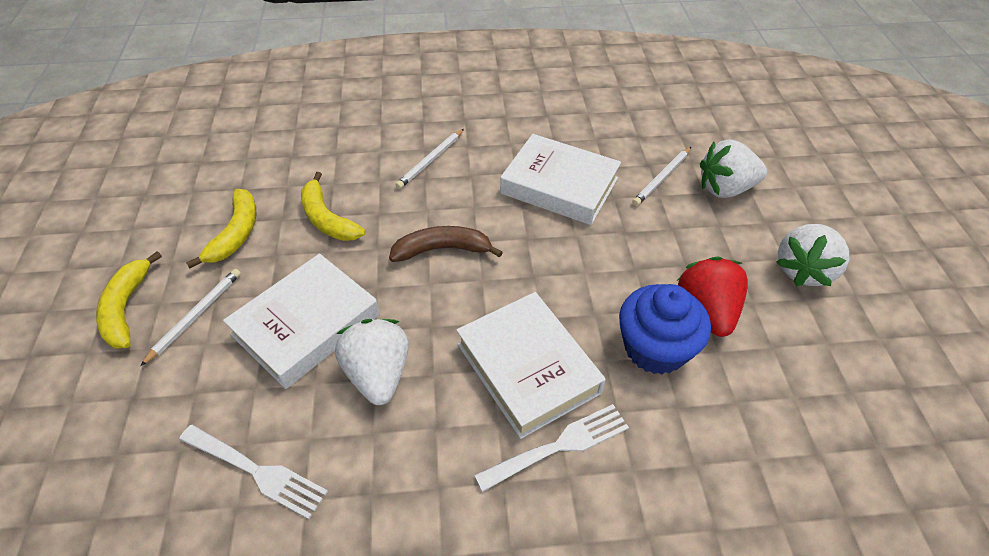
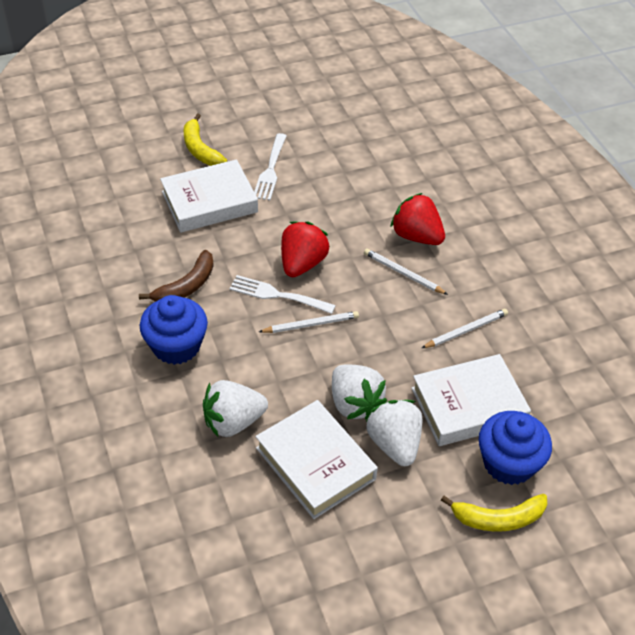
blue cupcake: 1 -> 2
red strawberry: 1 -> 2
yellow banana: 3 -> 2

